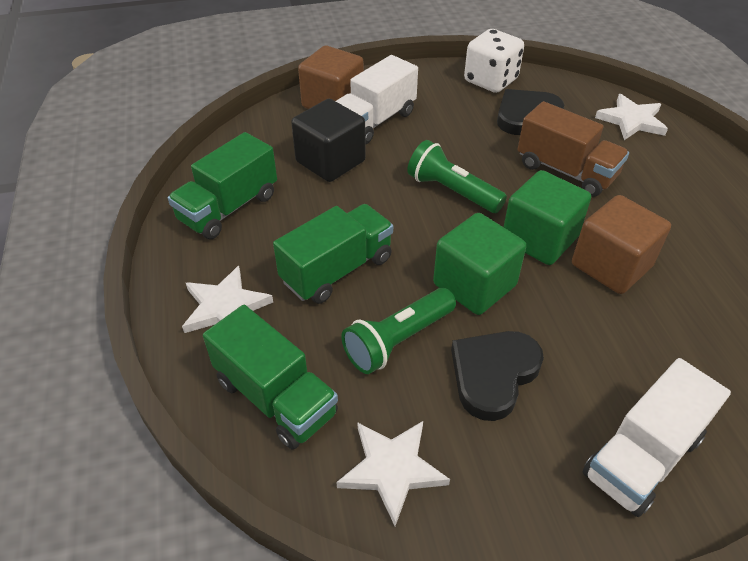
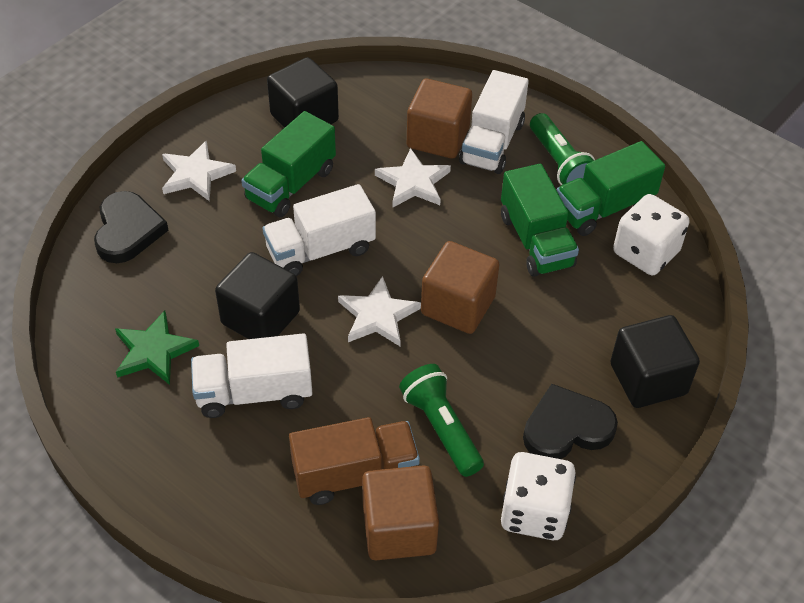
black cube: 1 -> 3
brown cube: 2 -> 3
green cube: 2 -> 0
green star: 0 -> 1
white dice: 1 -> 2
white truck: 2 -> 3

